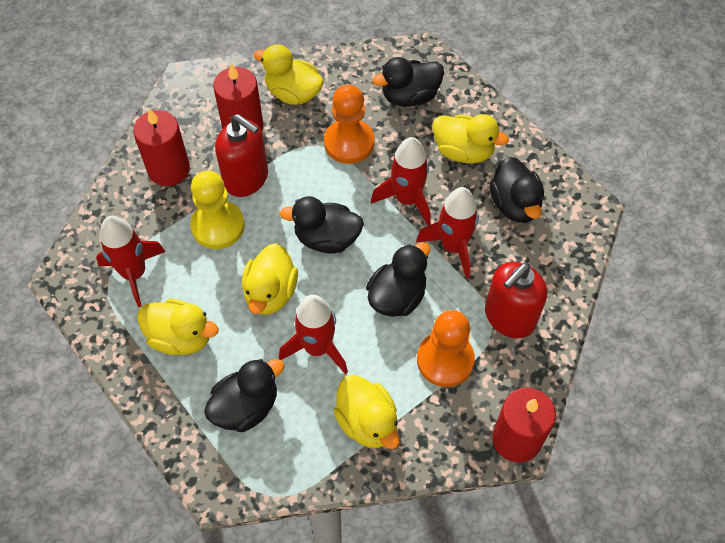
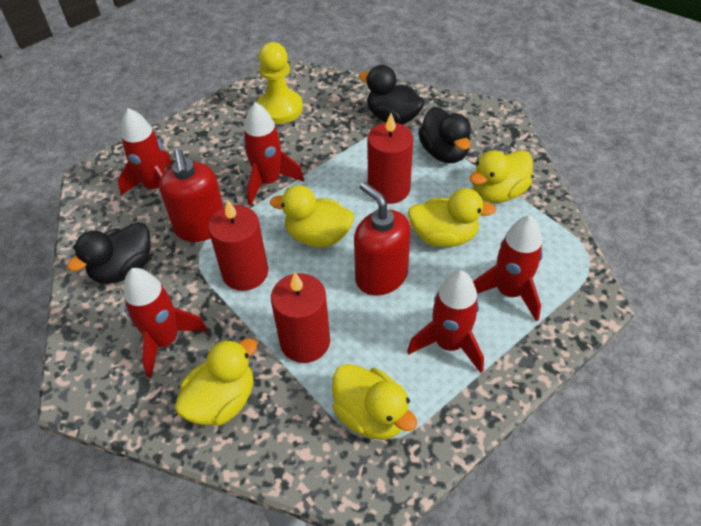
black duck: 5 -> 3
orange pawn: 2 -> 0
red rocket: 4 -> 5

